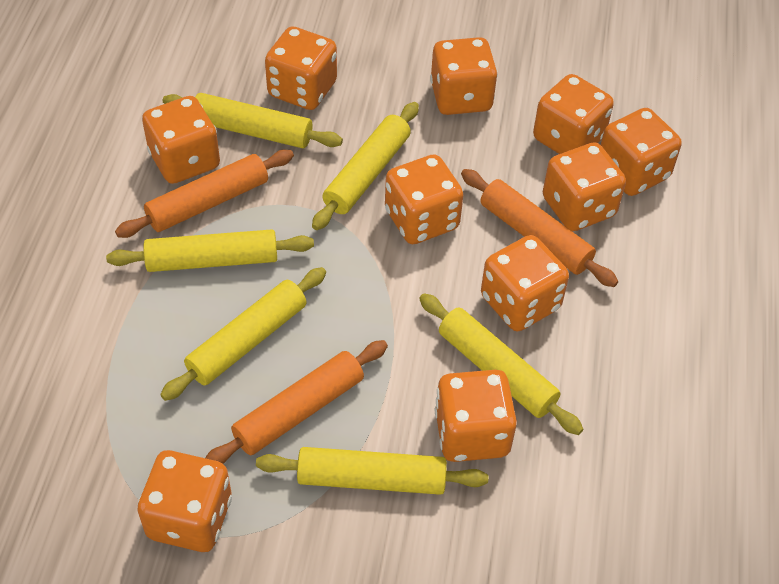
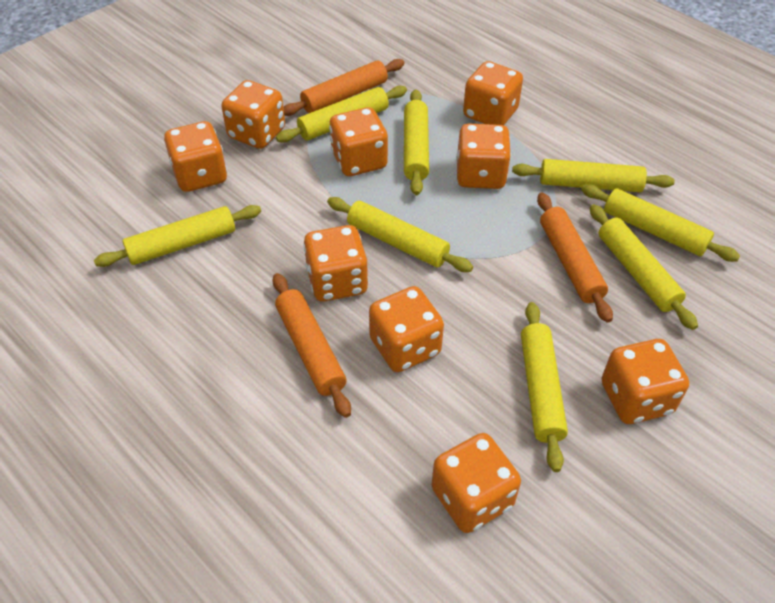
orange dice: 10 -> 9
yellow rolling pin: 6 -> 8

